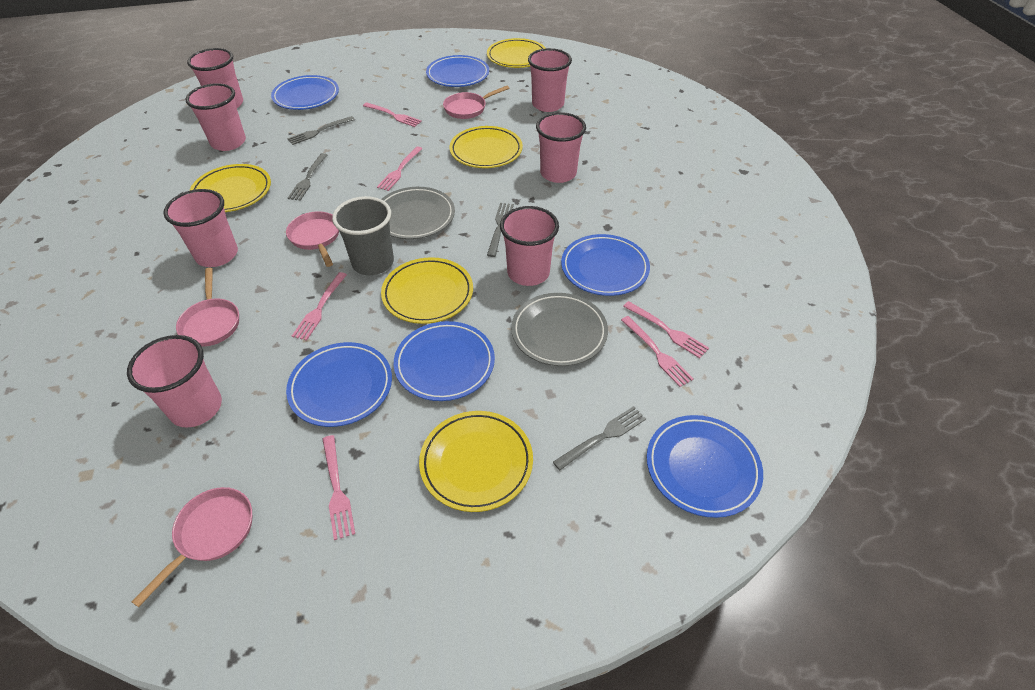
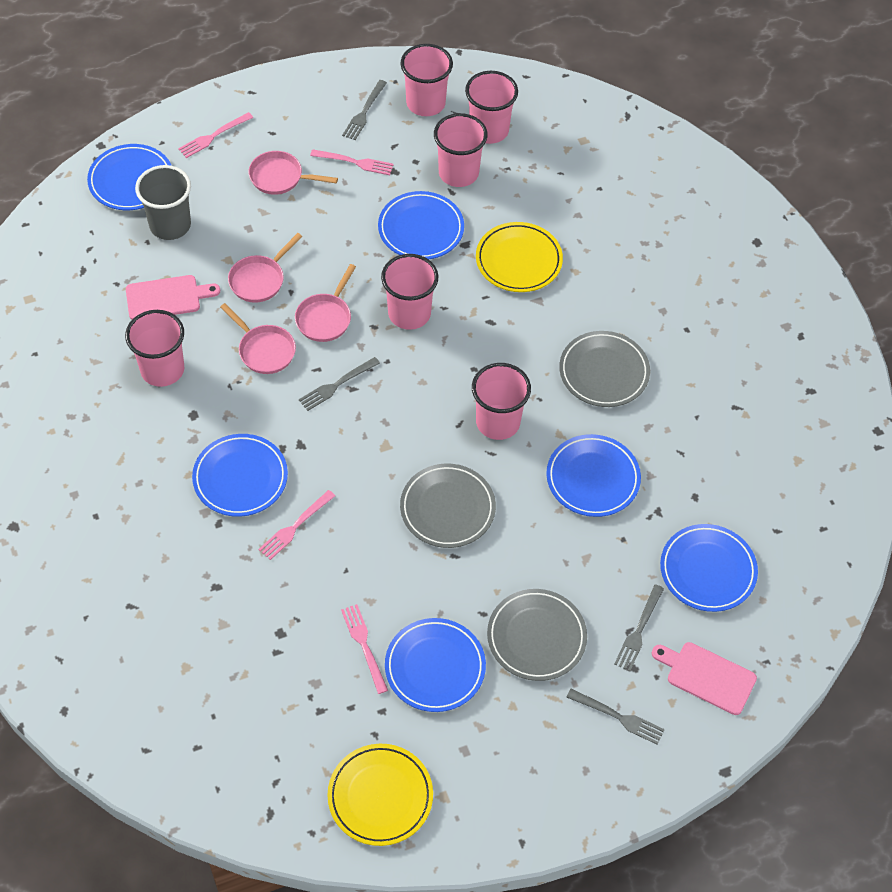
grey plate: 2 -> 3
pink cup: 7 -> 6
pink cutting board: 0 -> 2
pink fork: 6 -> 4
yellow plate: 5 -> 2

